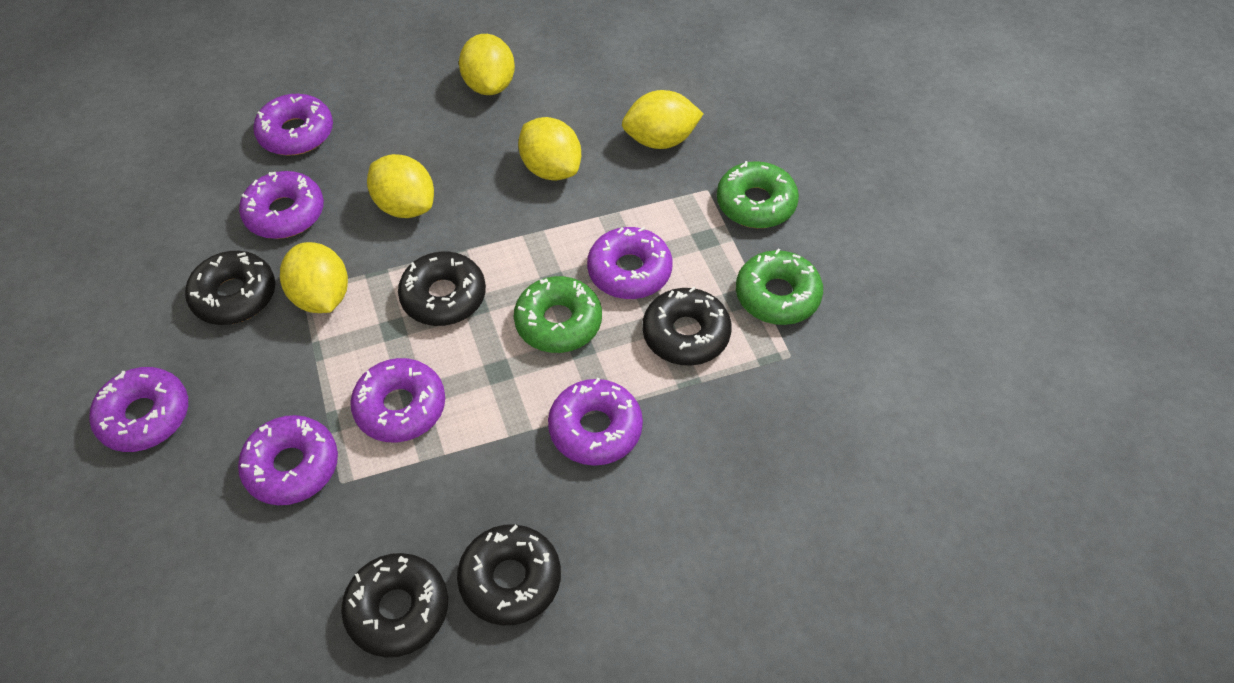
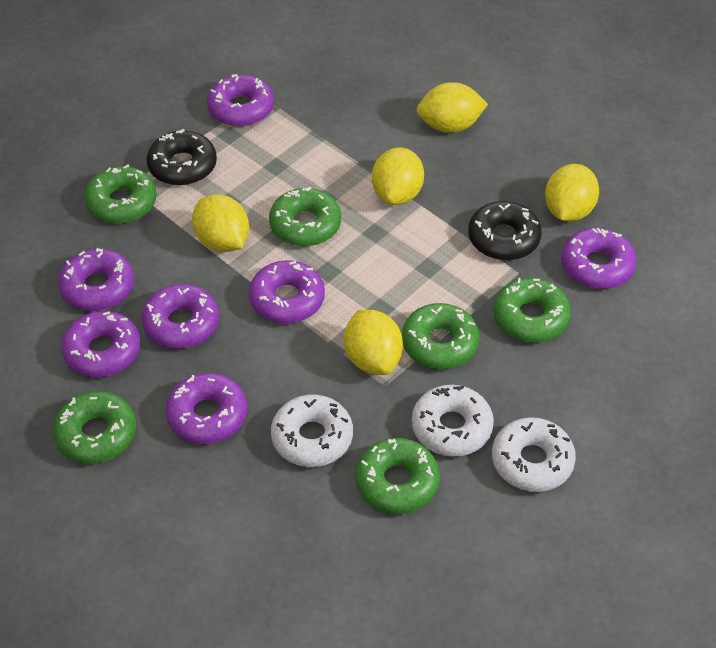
black donut: 5 -> 2
green donut: 3 -> 6
white donut: 0 -> 3

